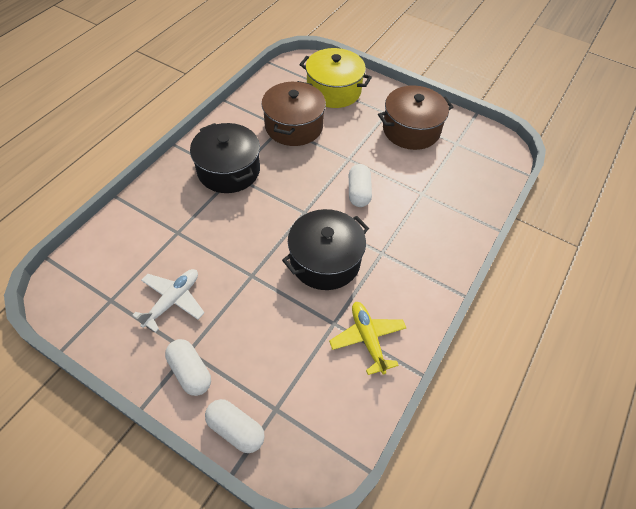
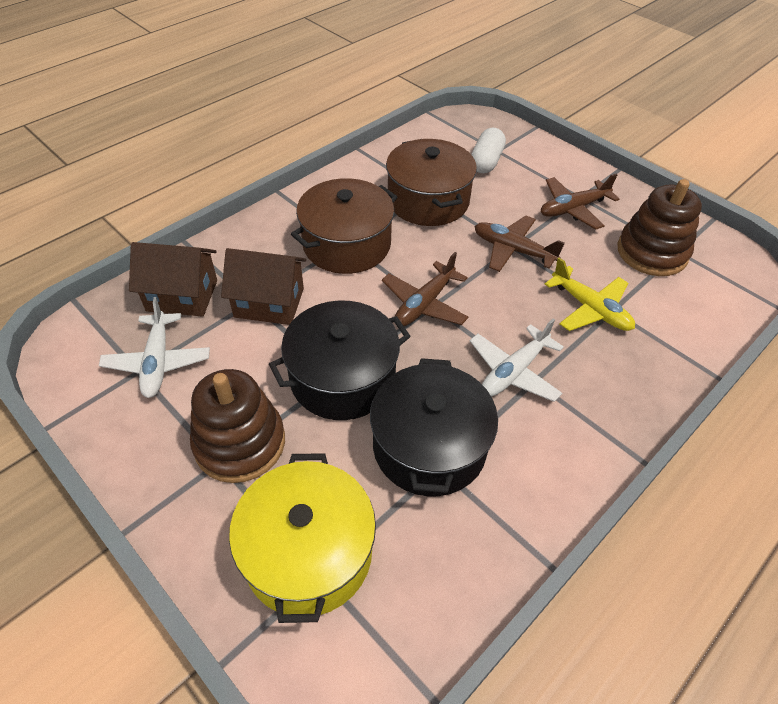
brown house: 0 -> 2
brown plane: 0 -> 3
brown stacking toy: 0 -> 2
white capsule: 3 -> 1
white plane: 1 -> 2

